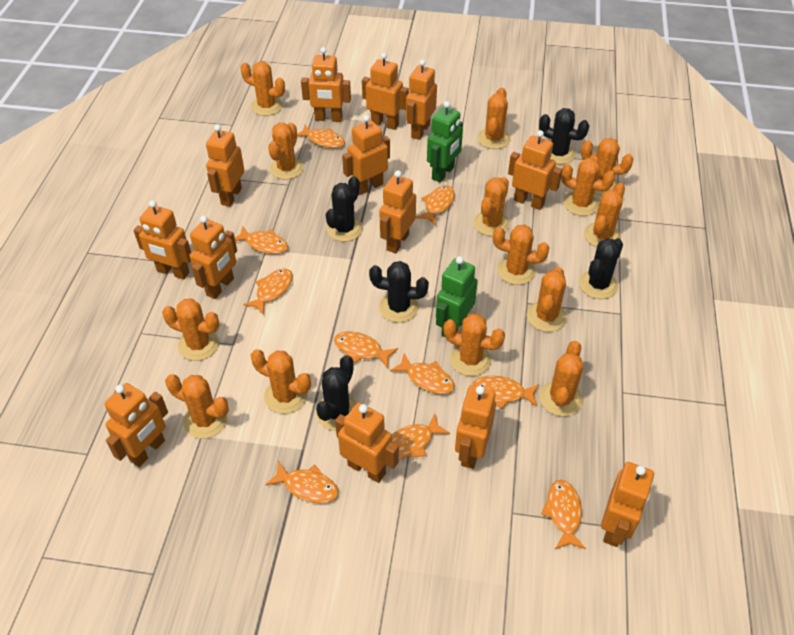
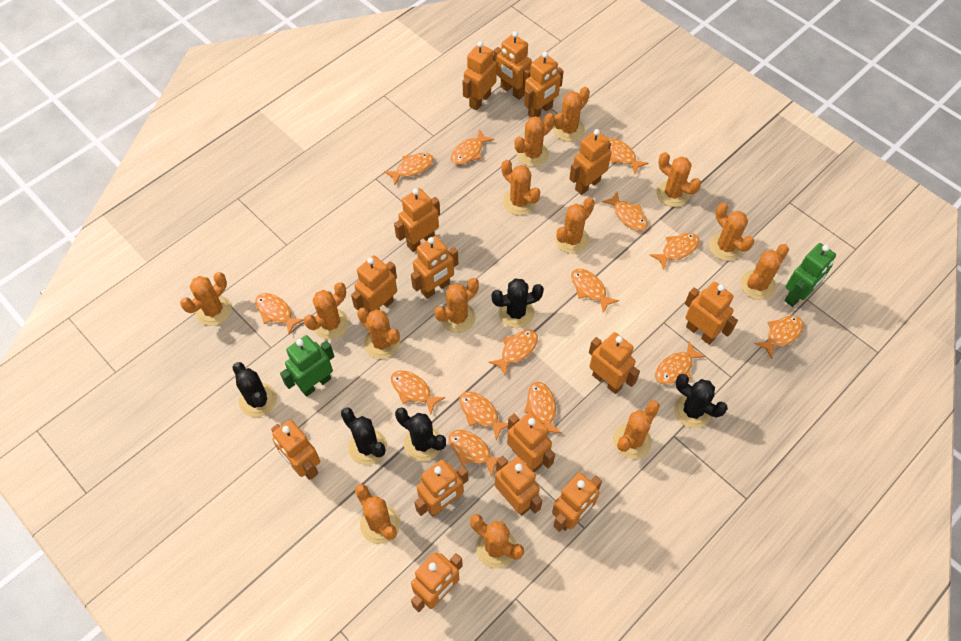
orange fish: 10 -> 14
orange robot: 13 -> 15

